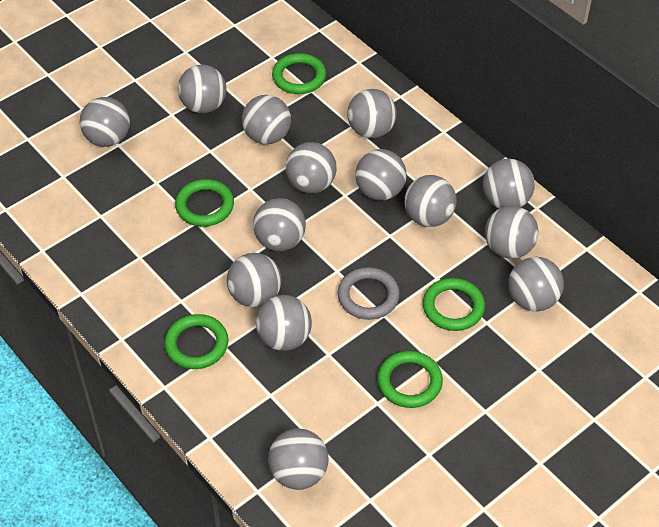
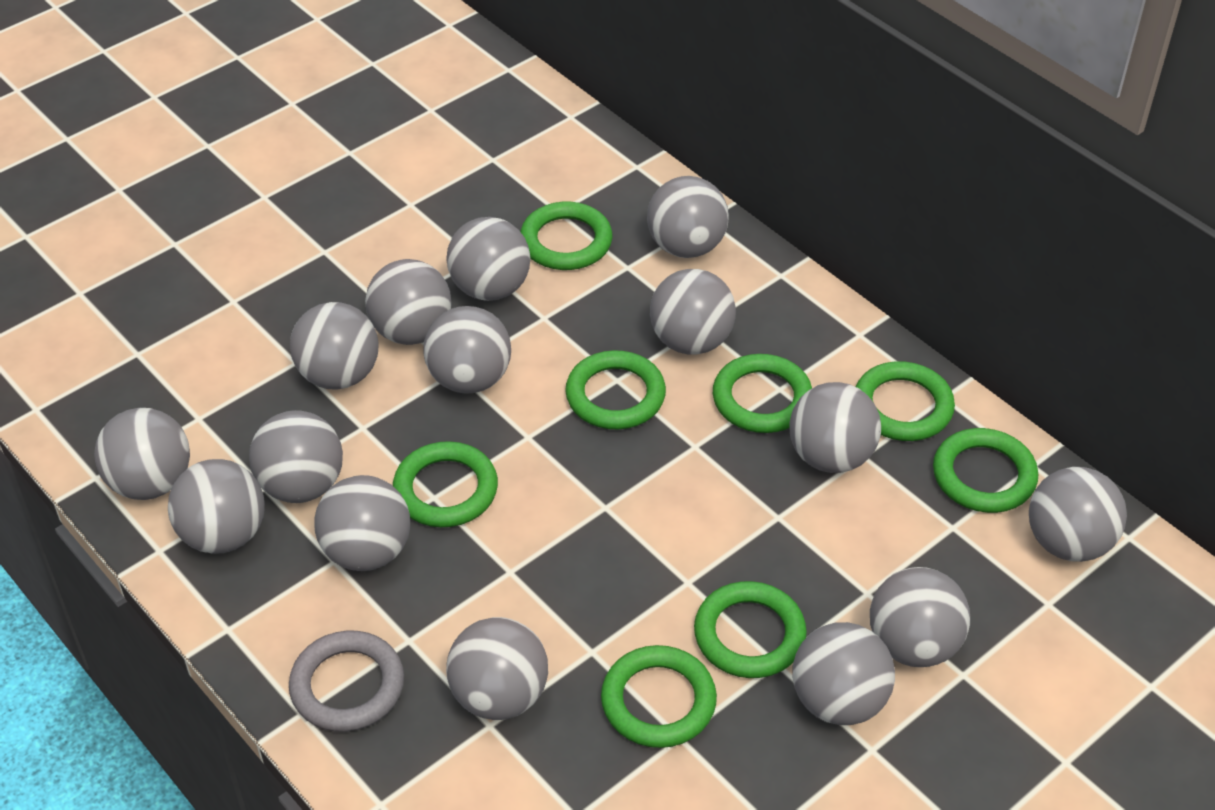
green ring: 5 -> 8
grey ball: 14 -> 15

